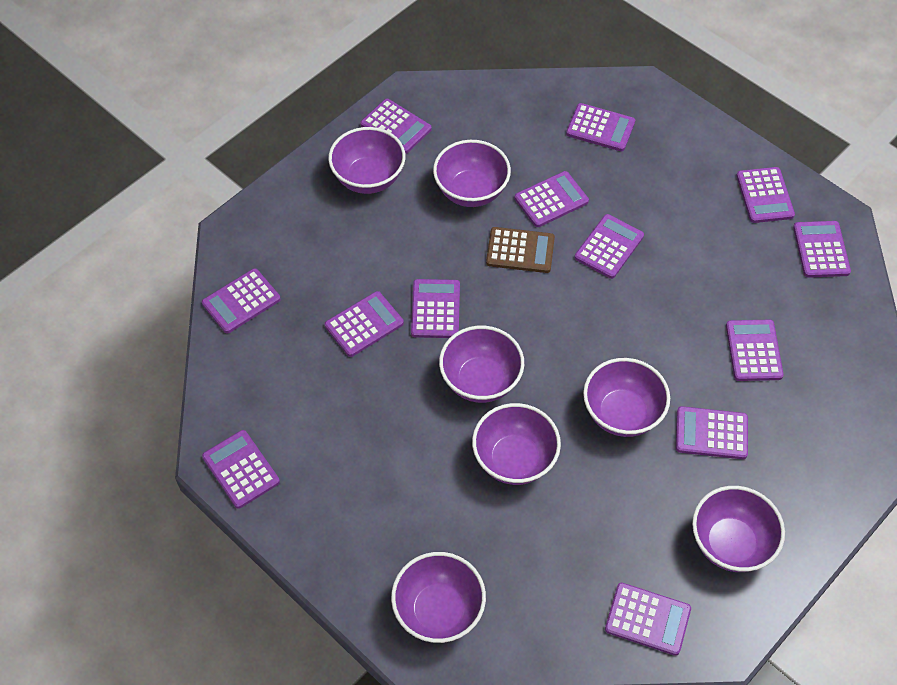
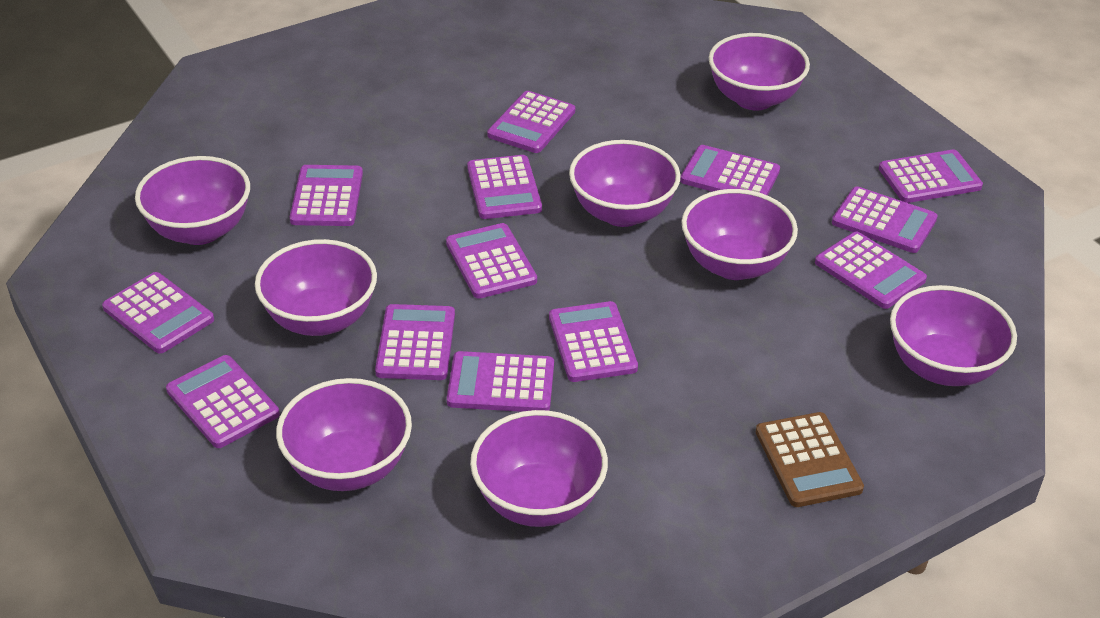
purple bowl: 7 -> 8

